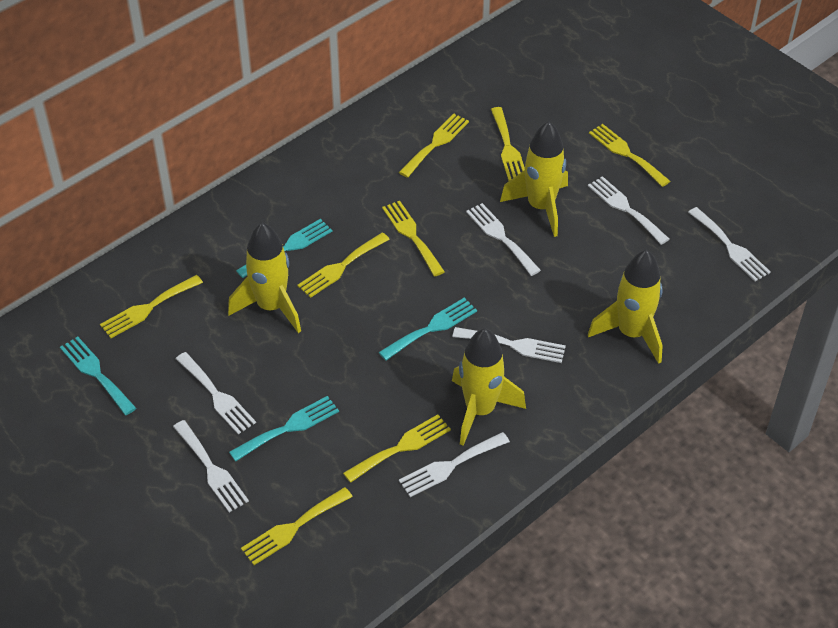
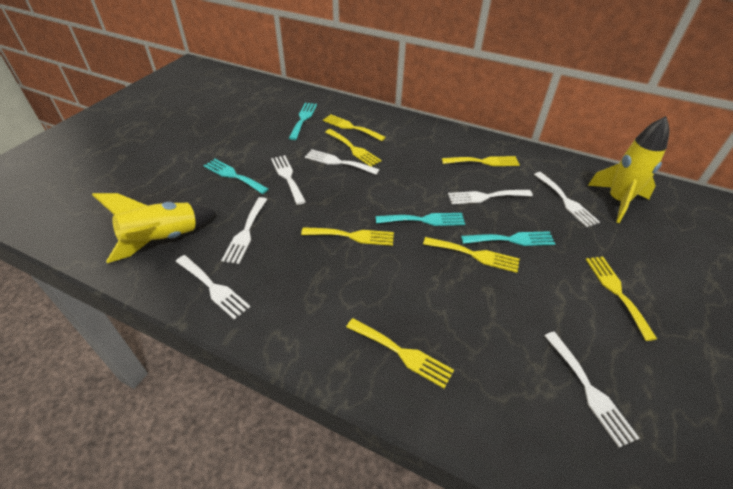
yellow fork: 8 -> 7
yellow rocket: 4 -> 2

